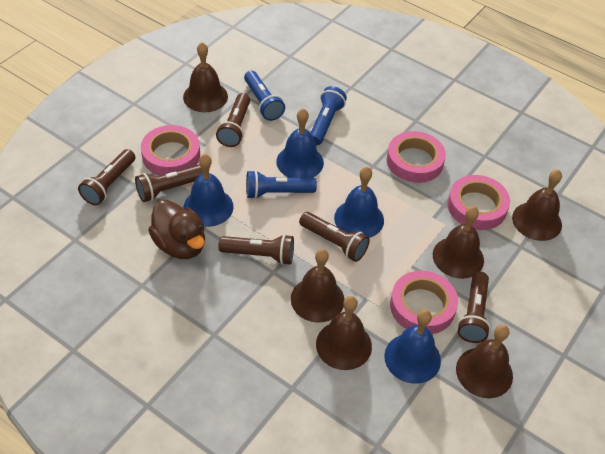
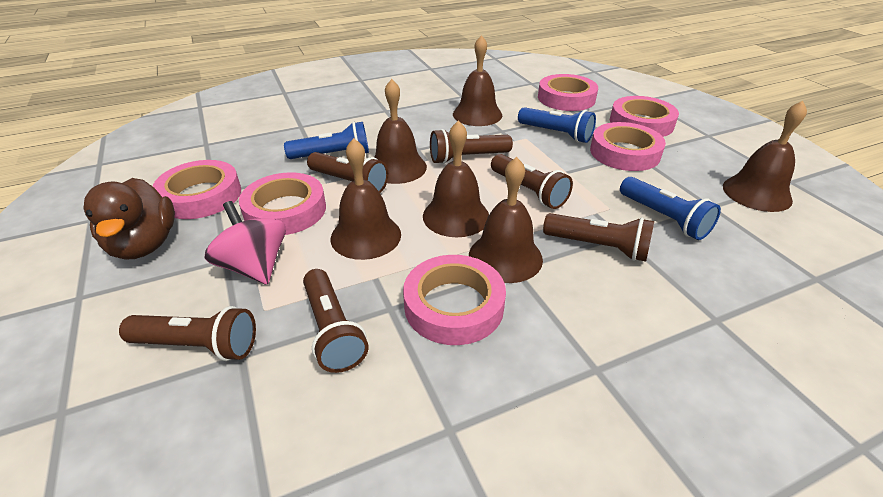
blue bell: 4 -> 0
pink spinning top: 0 -> 1
pink tape: 4 -> 6

